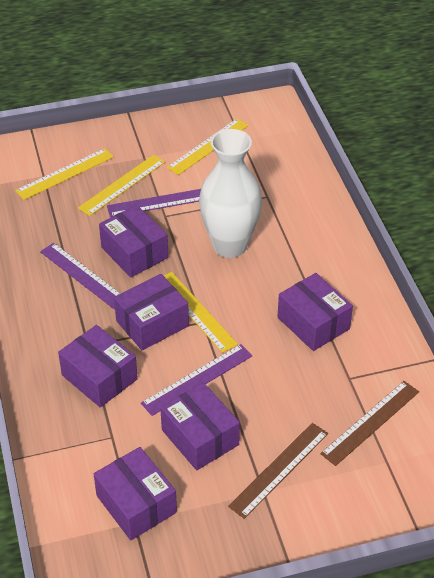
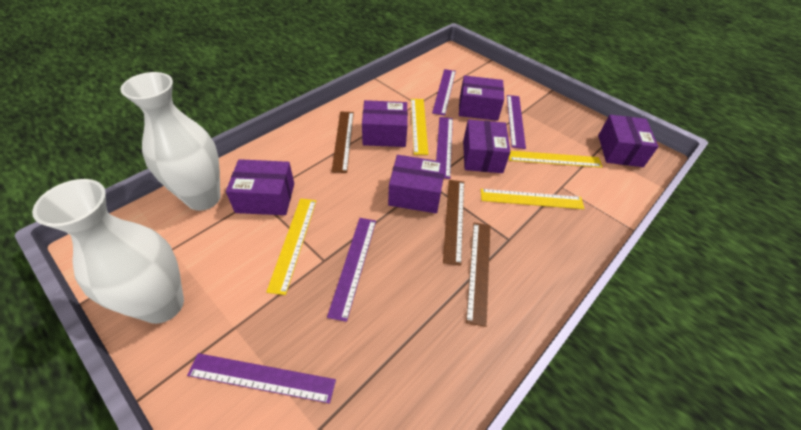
brown ruler: 2 -> 3
purple ruler: 3 -> 5
white vase: 1 -> 2

